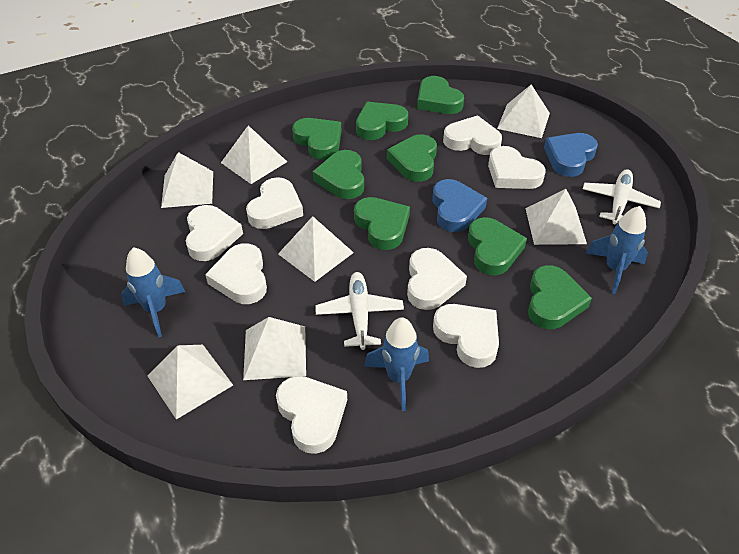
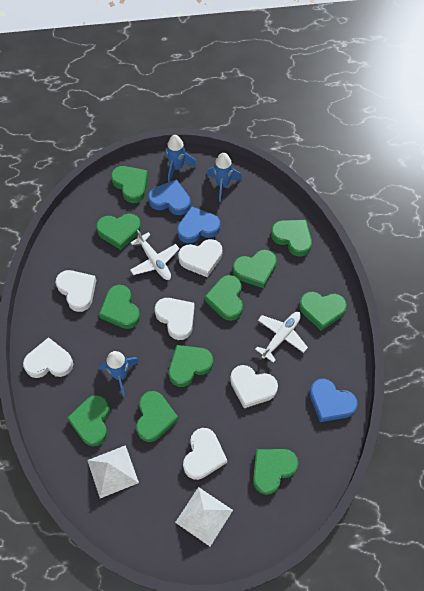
blue heart: 2 -> 3
green heart: 8 -> 11
white heart: 8 -> 6
white pyramid: 7 -> 2

